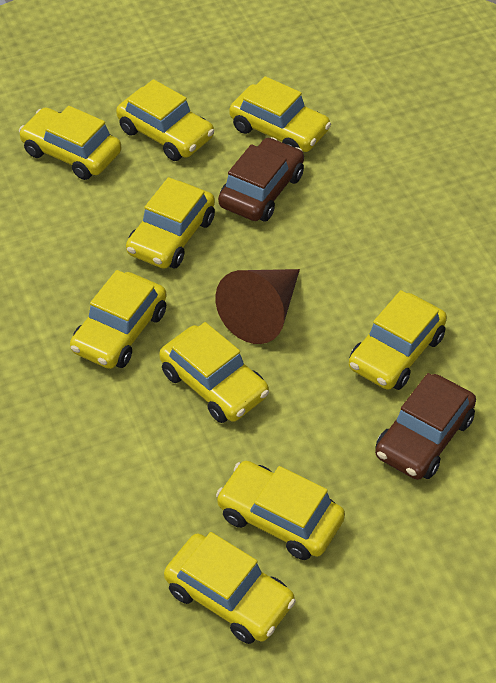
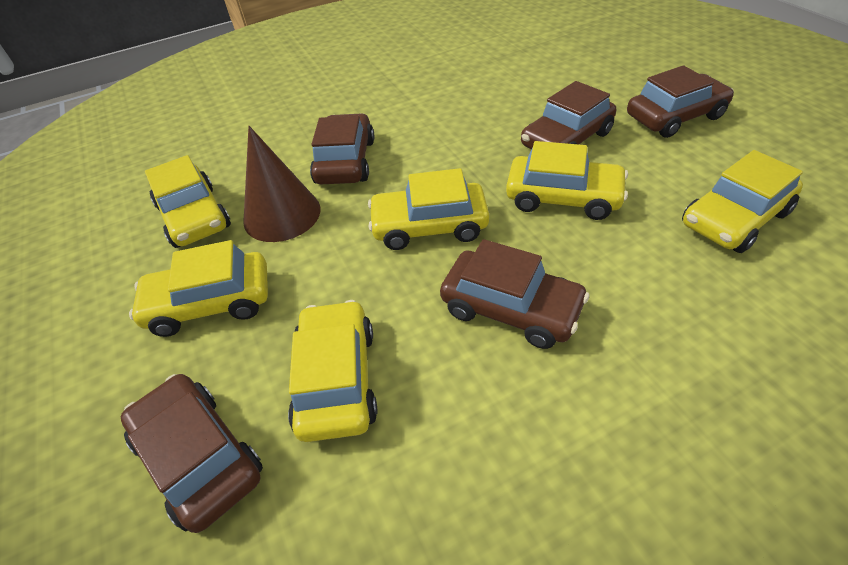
brown car: 2 -> 5
yellow car: 9 -> 6

